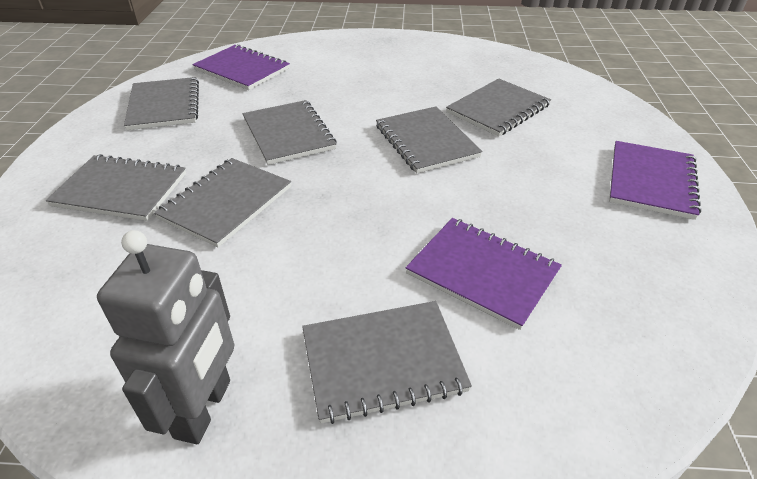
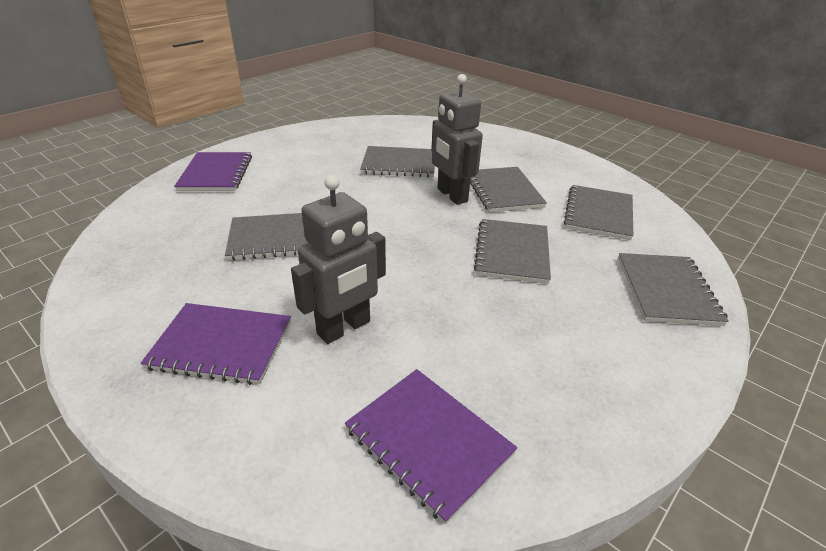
grey notebook: 7 -> 6
grey robot: 1 -> 2

